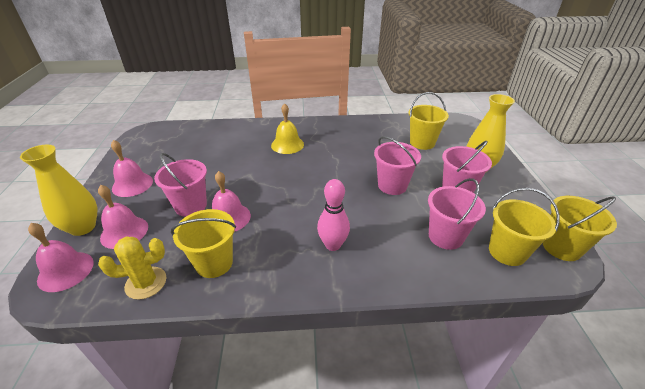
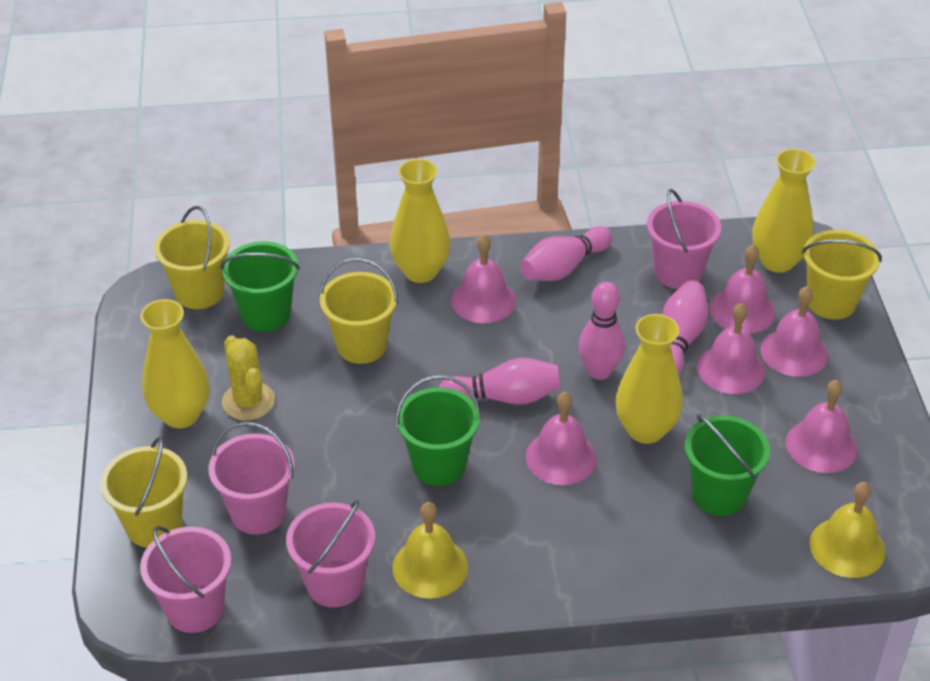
green bucket: 0 -> 3
pink bell: 4 -> 6
pink bowling pin: 1 -> 4
yellow bell: 1 -> 2
yellow vase: 2 -> 4

